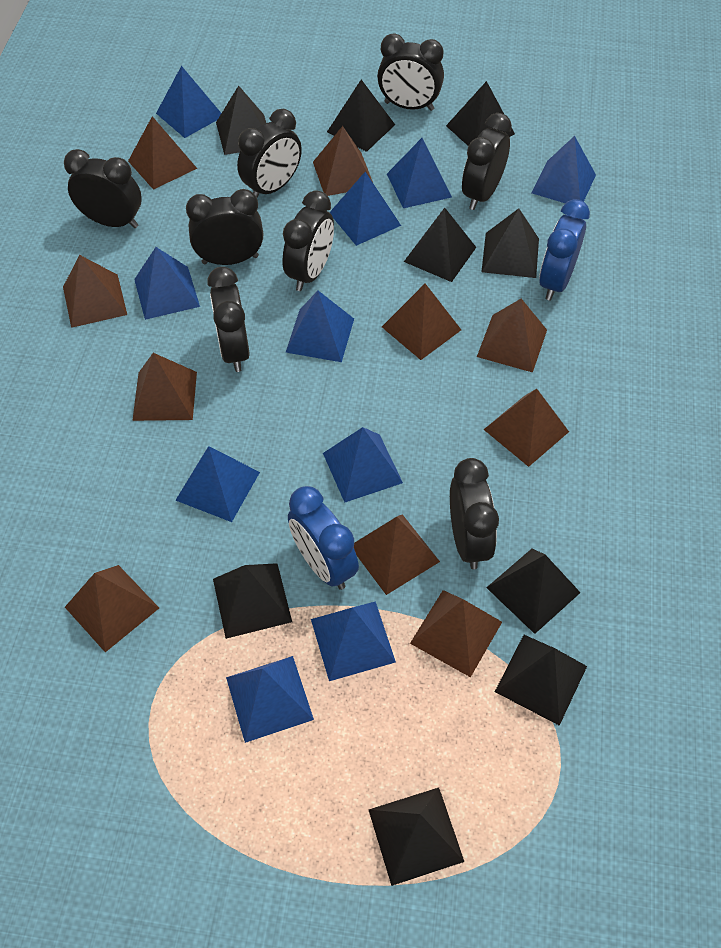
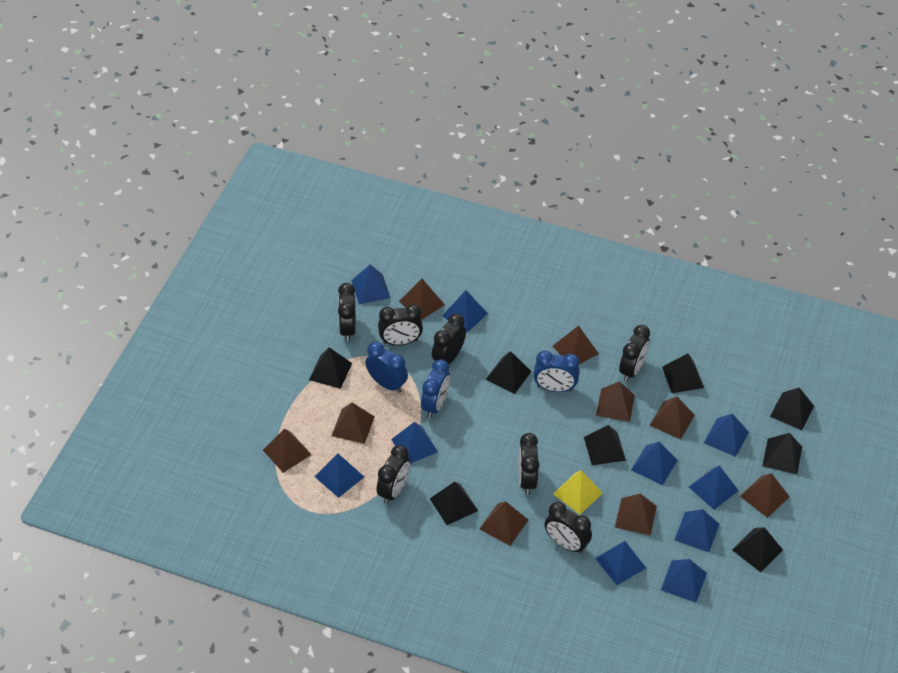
black clock: 8 -> 7
black pyramid: 9 -> 8
blue clock: 2 -> 3
brown pyramid: 10 -> 9
yellow pyramid: 0 -> 1

